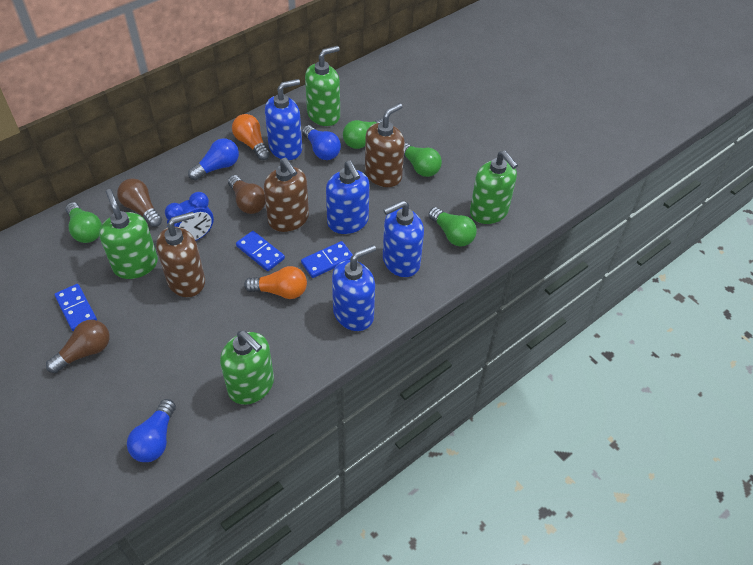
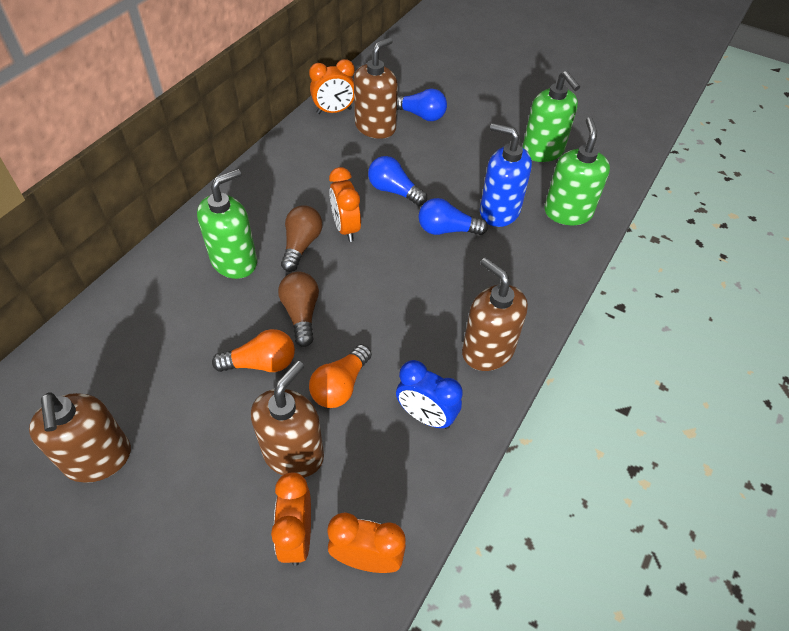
blue domino: 3 -> 0
blue soap dispenser: 4 -> 1
brown light bulb: 3 -> 2
brown soap dispenser: 3 -> 4
green light bulb: 4 -> 0
green soap dispenser: 4 -> 3
orange clock: 0 -> 4

